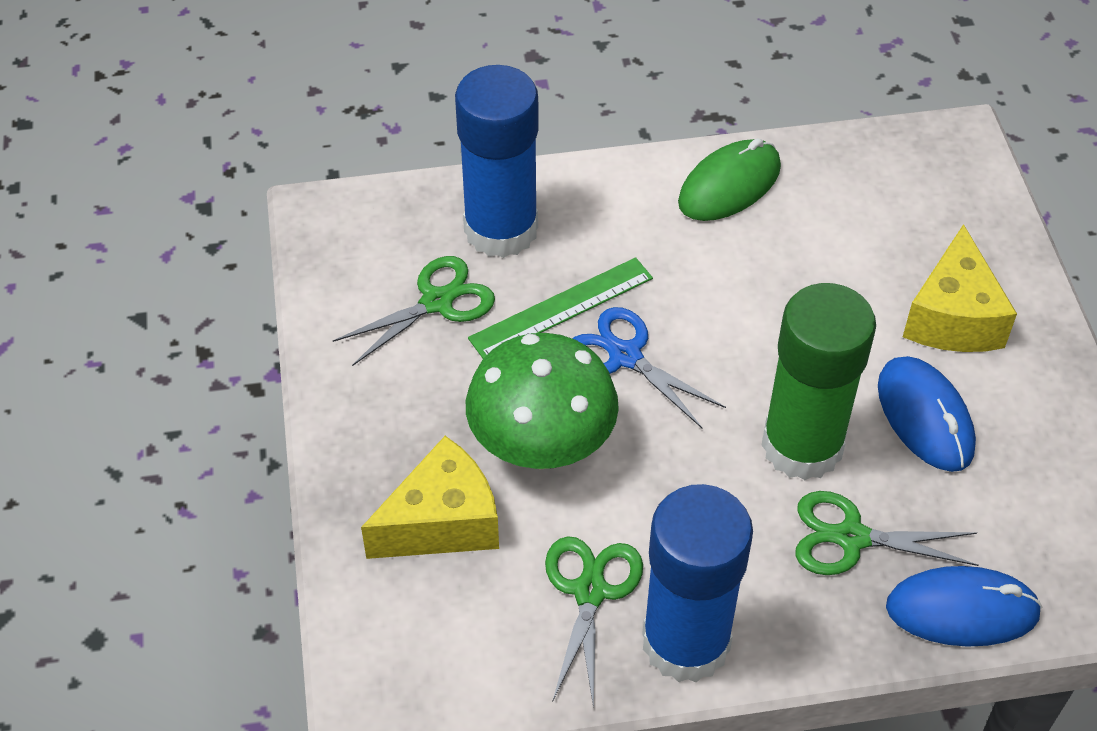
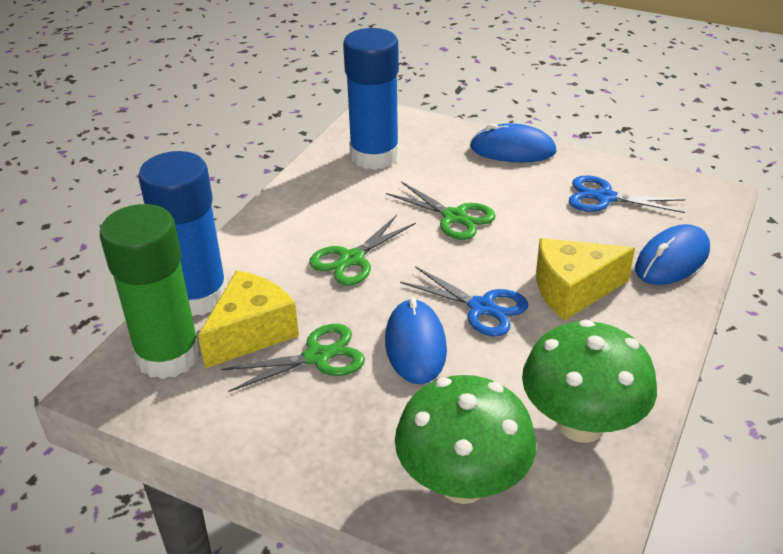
blue mouse: 2 -> 3
blue scissors: 1 -> 2
green mouse: 1 -> 0
green mushroom: 1 -> 2
green ruler: 1 -> 0

